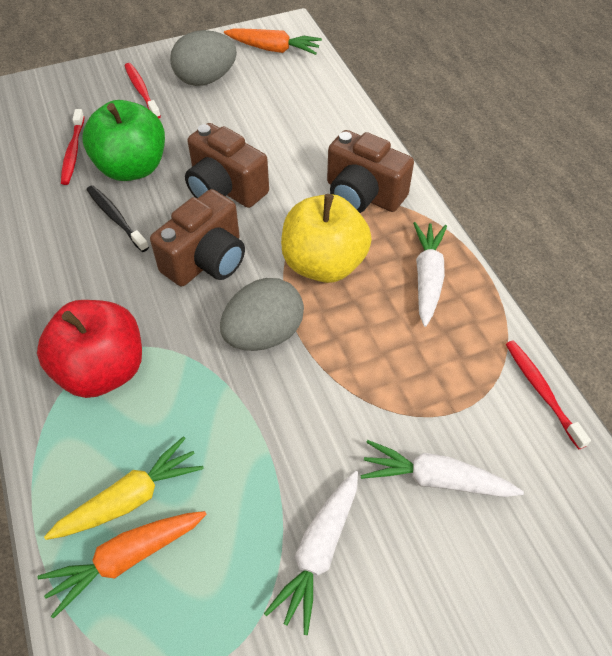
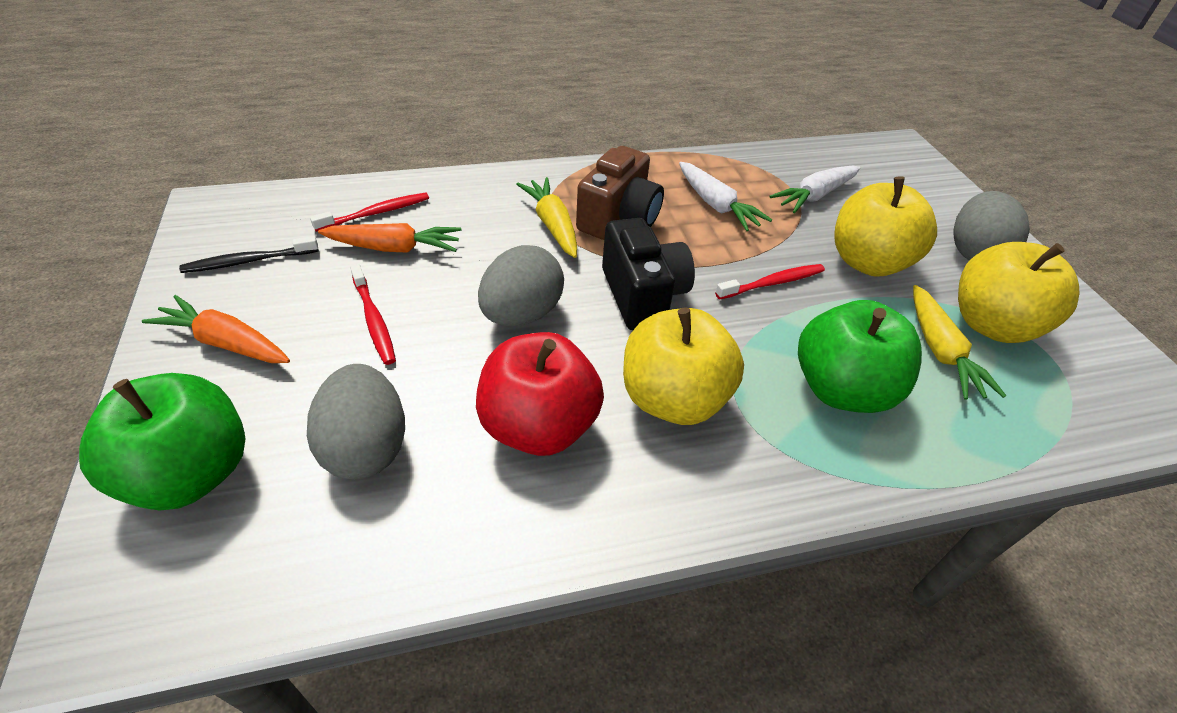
black camera: 0 -> 1
brown camera: 3 -> 1
green apple: 1 -> 2
grey egg: 2 -> 3
white carrot: 3 -> 2
yellow apple: 1 -> 3
yellow carrot: 1 -> 2

